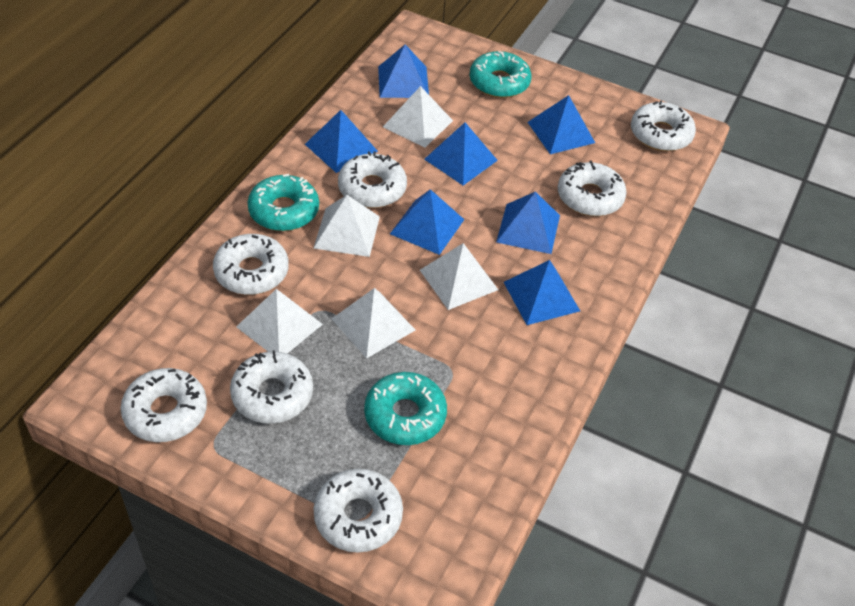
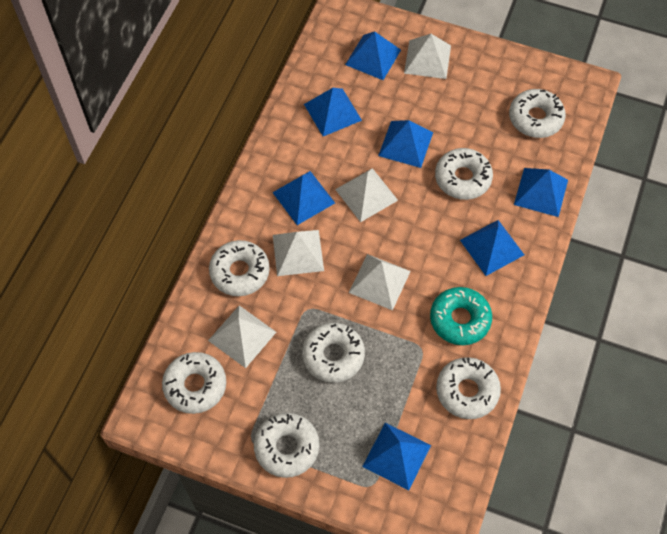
turquoise donut: 3 -> 1

